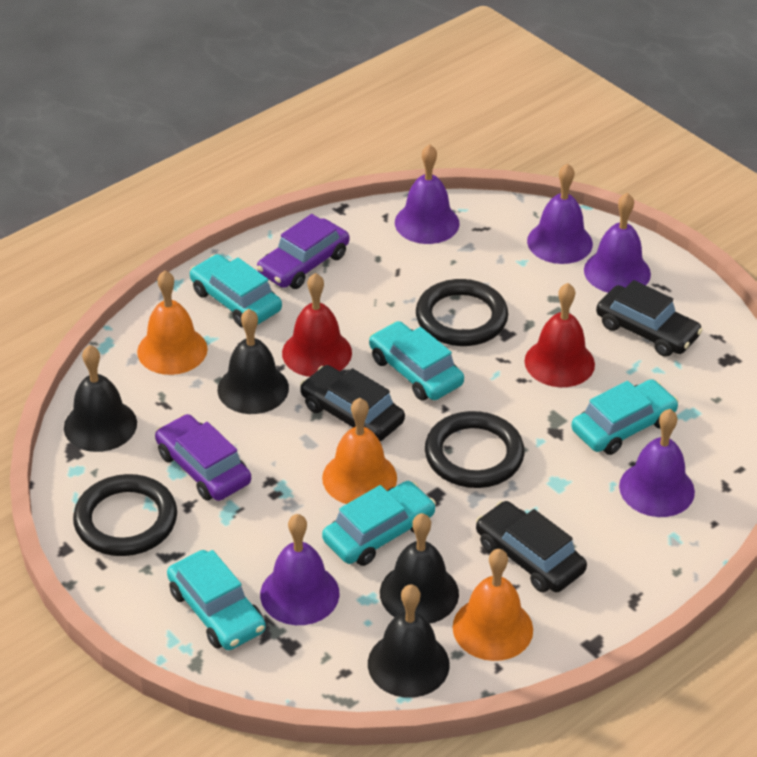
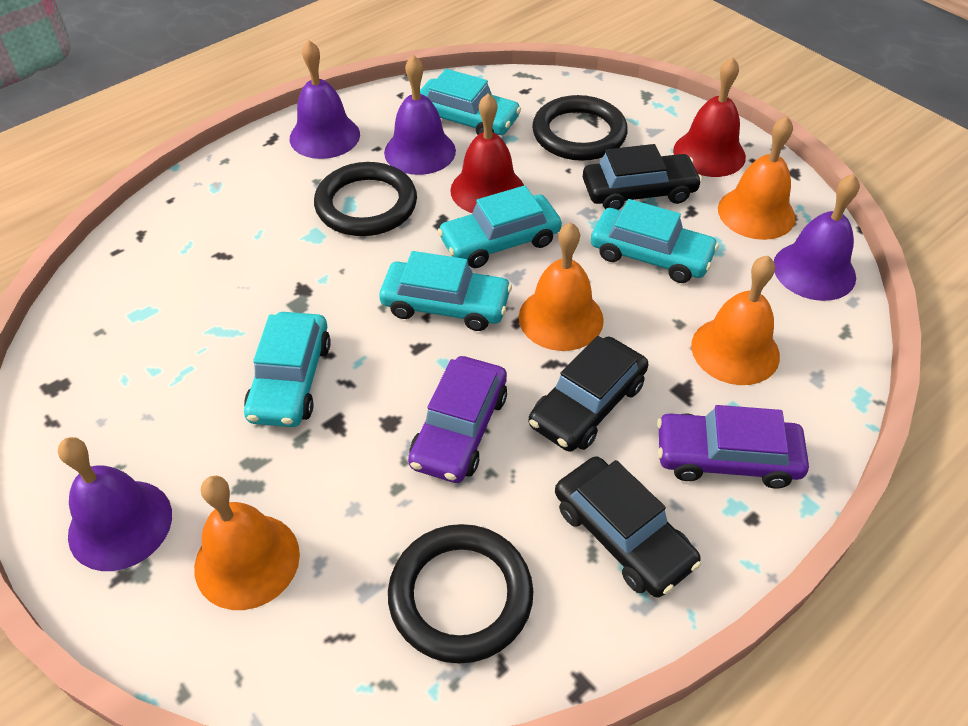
black bell: 4 -> 0
orange bell: 3 -> 4
purple bell: 5 -> 4

